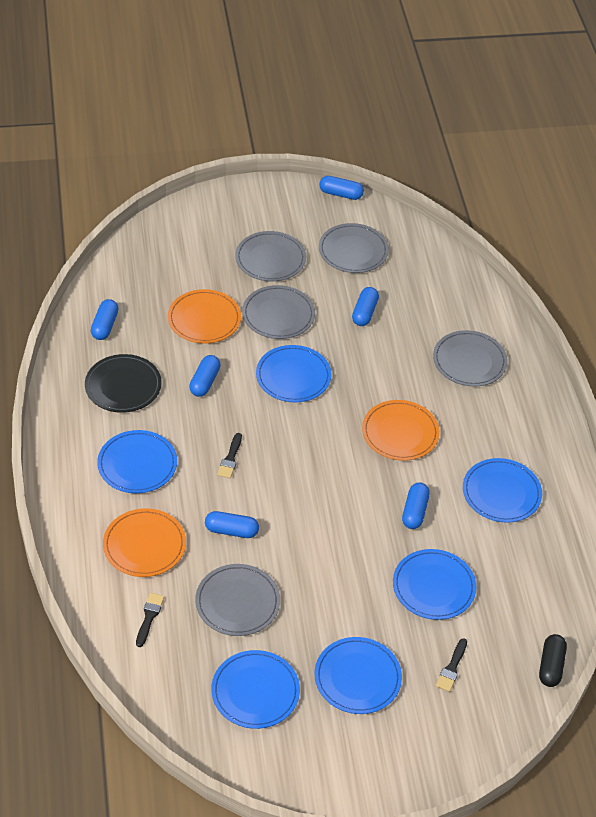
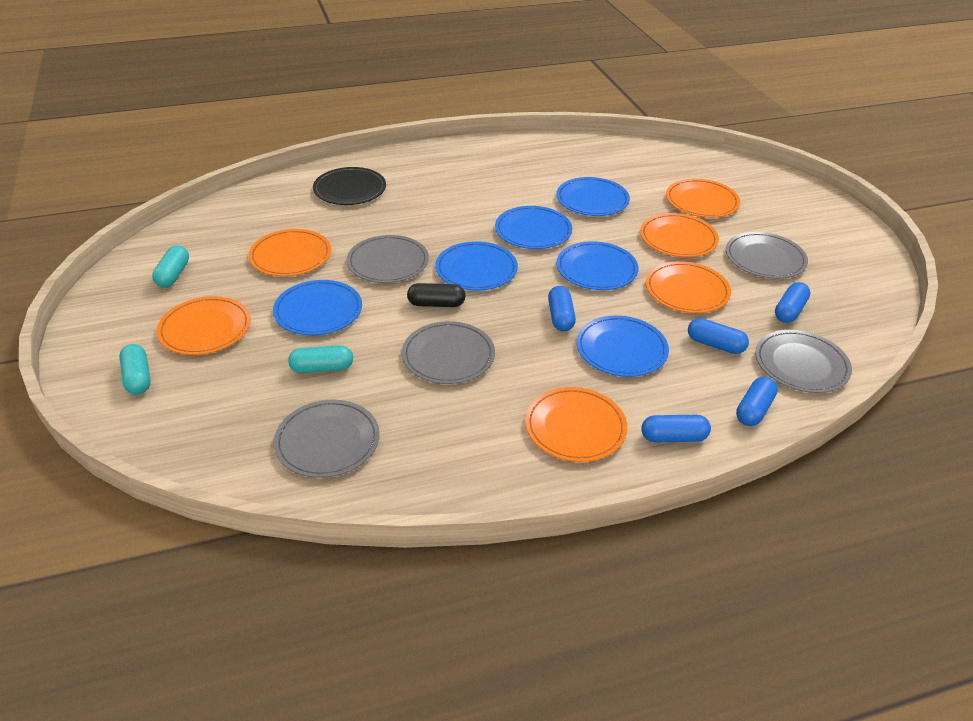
black brush: 3 -> 0
blue capsule: 6 -> 5
orange plate: 3 -> 6
turquoise capsule: 0 -> 3

